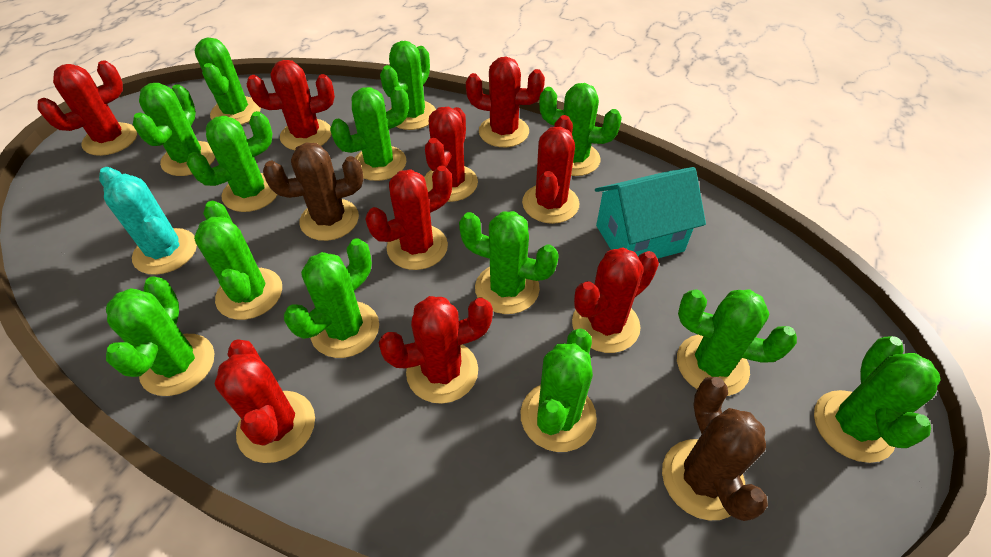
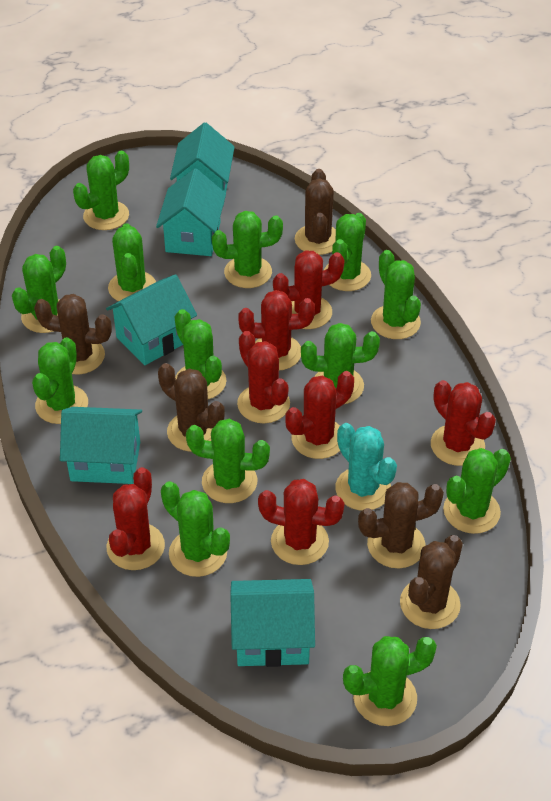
brown cactus: 2 -> 5
red cactus: 9 -> 7
turquoise house: 1 -> 5

